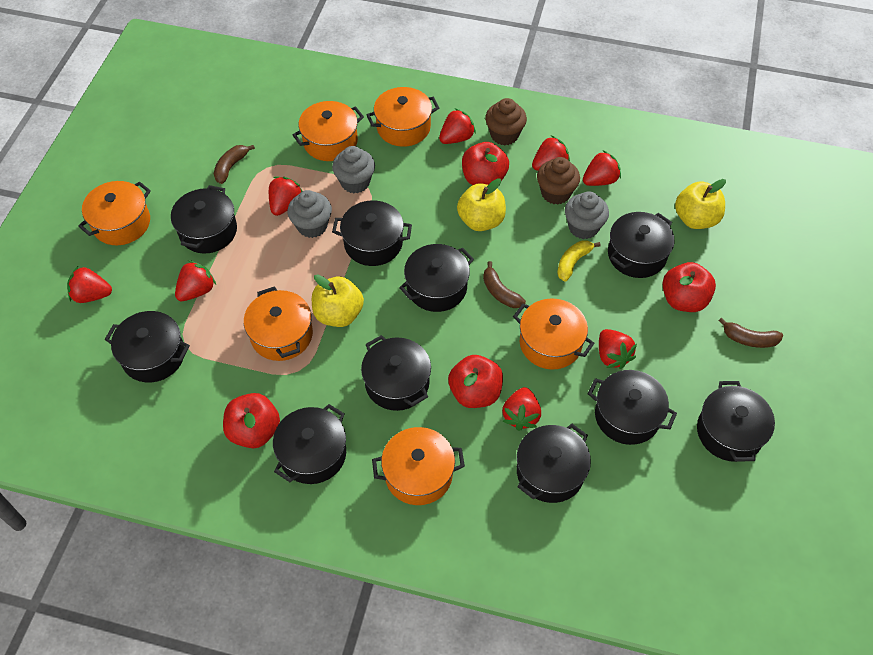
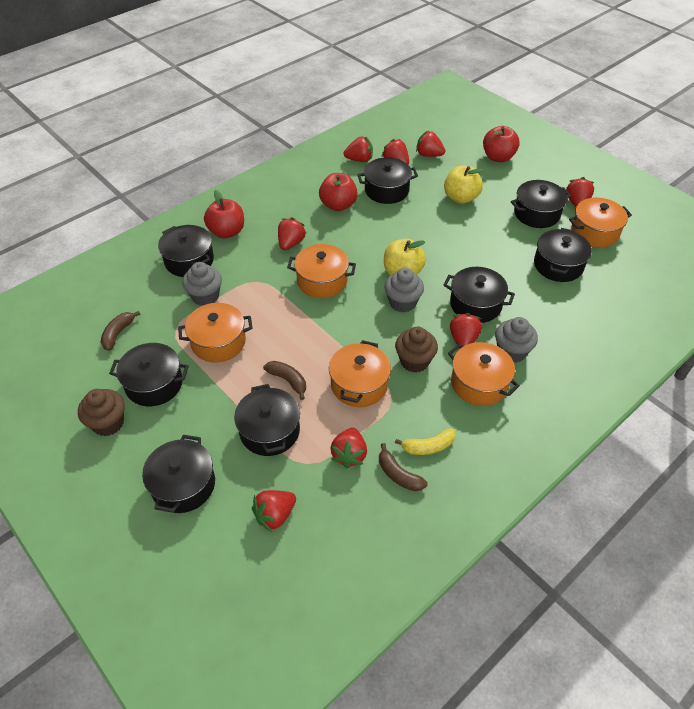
black pot: 10 -> 8
orange pot: 6 -> 5
red apple: 4 -> 3
yellow apple: 3 -> 2

